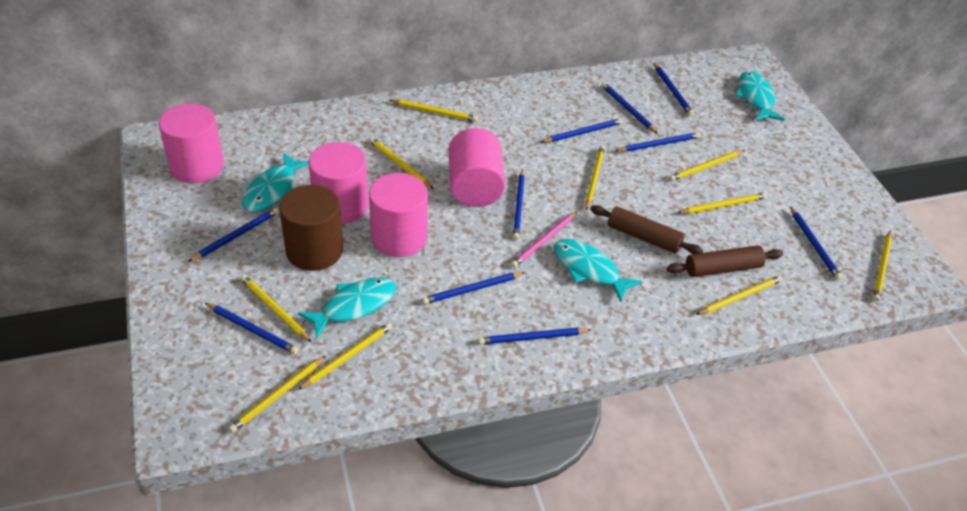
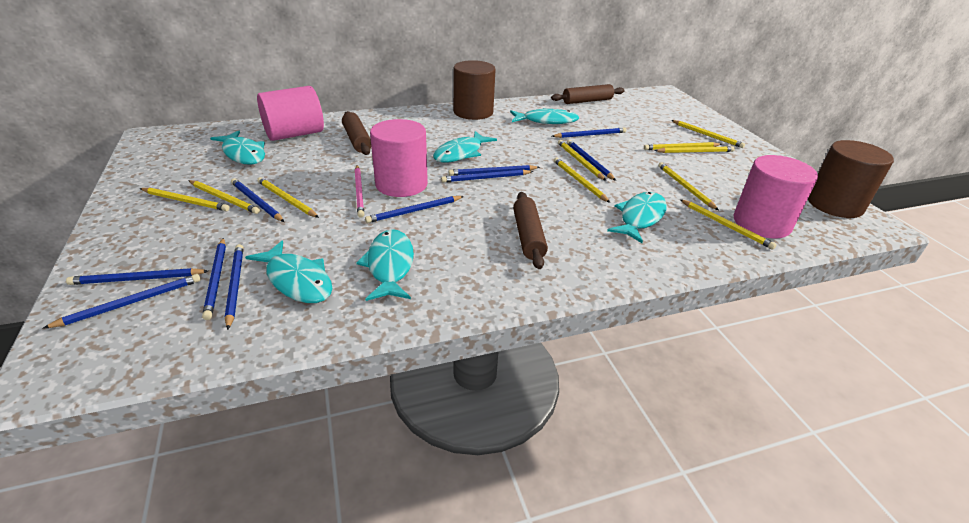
brown cylinder: 1 -> 2
brown rolling pin: 2 -> 3
pink cylinder: 4 -> 3
turquoise fish: 4 -> 6

